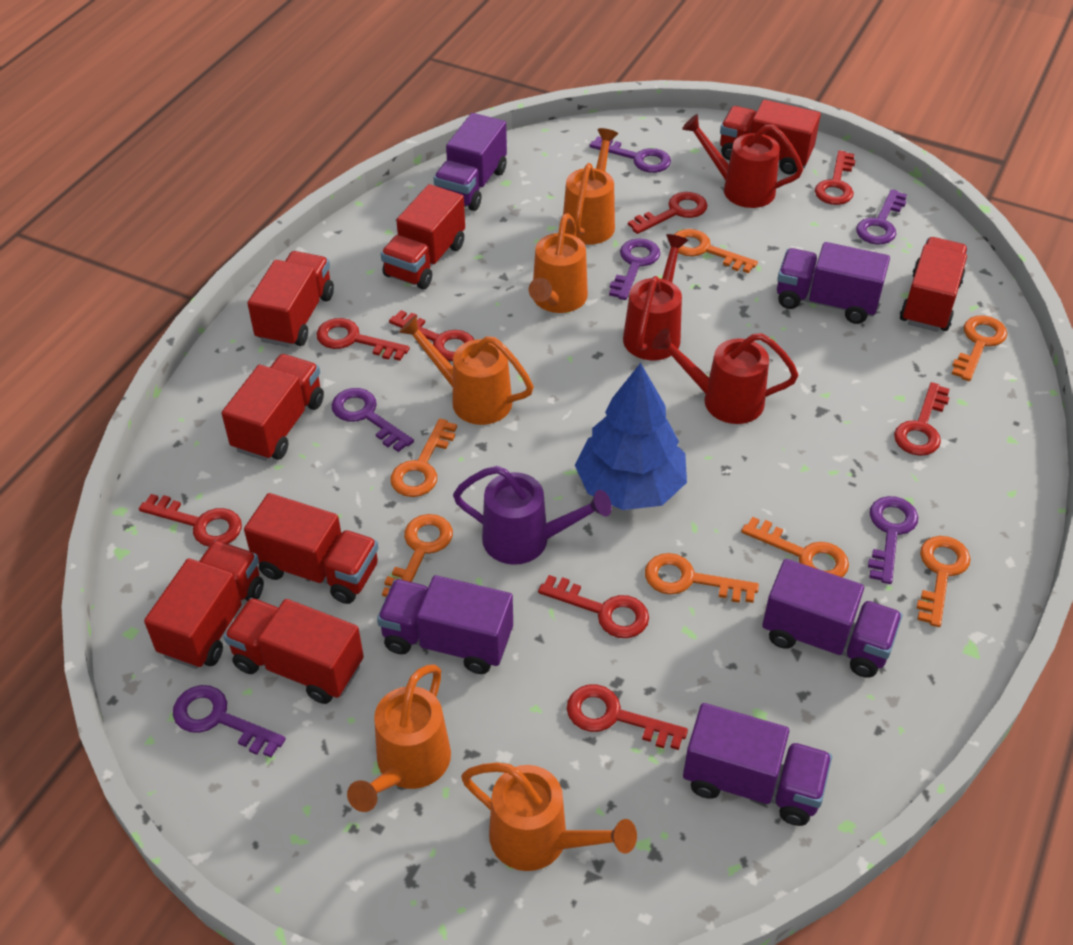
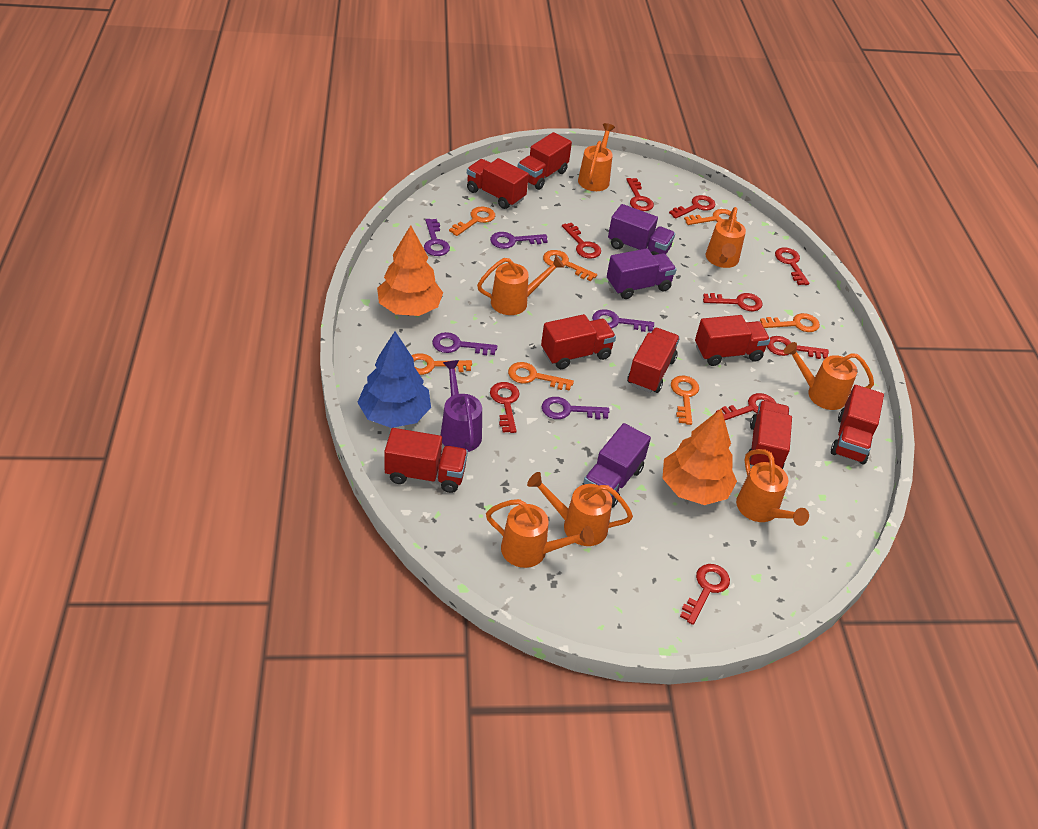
orange tree: 0 -> 2
orange watering can: 5 -> 7
purple key: 6 -> 5
purple truck: 5 -> 3
red key: 8 -> 9
red watering can: 3 -> 0

